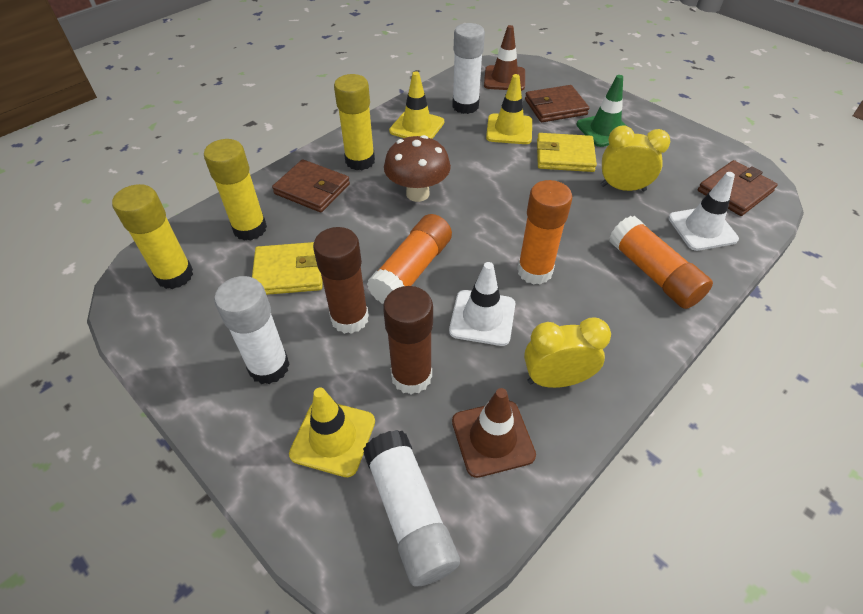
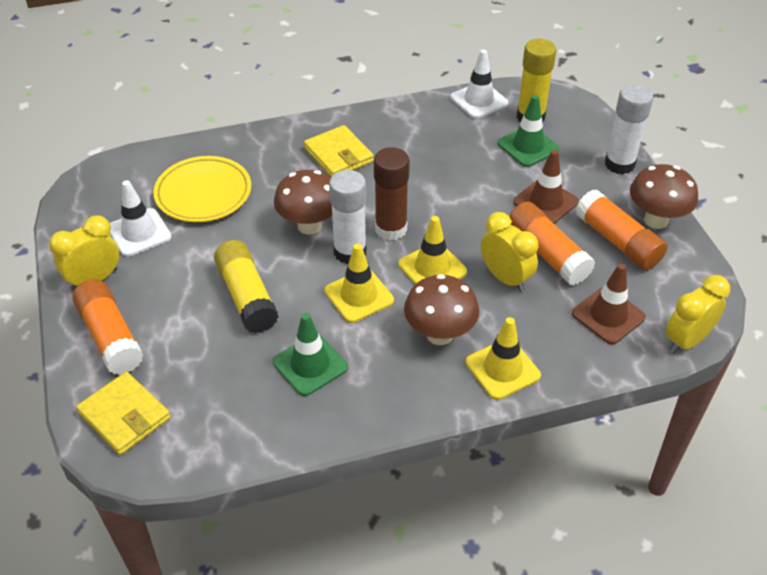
brown glue stick: 2 -> 1
brown mushroom: 1 -> 3
brown wallet: 3 -> 0
green traffic cone: 1 -> 2
white glue stick: 3 -> 2
yellow clock: 2 -> 3
yellow glue stick: 3 -> 2
yellow plate: 0 -> 1

